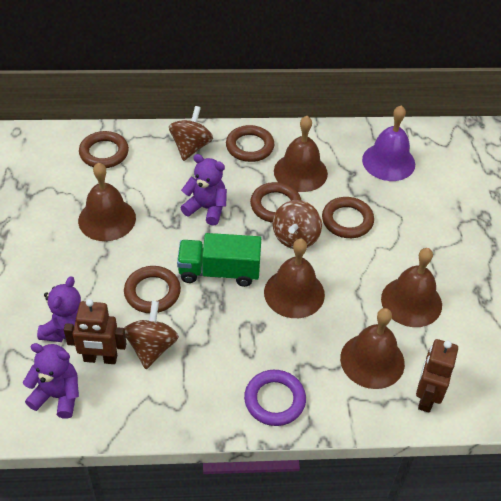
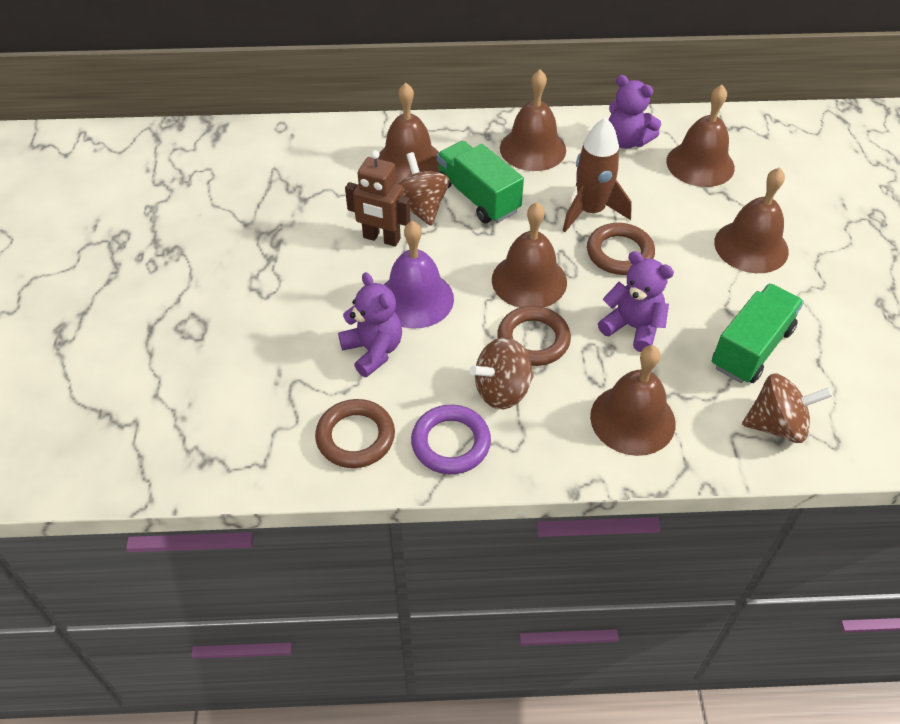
brown bell: 5 -> 6
brown ring: 5 -> 3
brown robot: 2 -> 1
brown rocket: 0 -> 1
green truck: 1 -> 2

